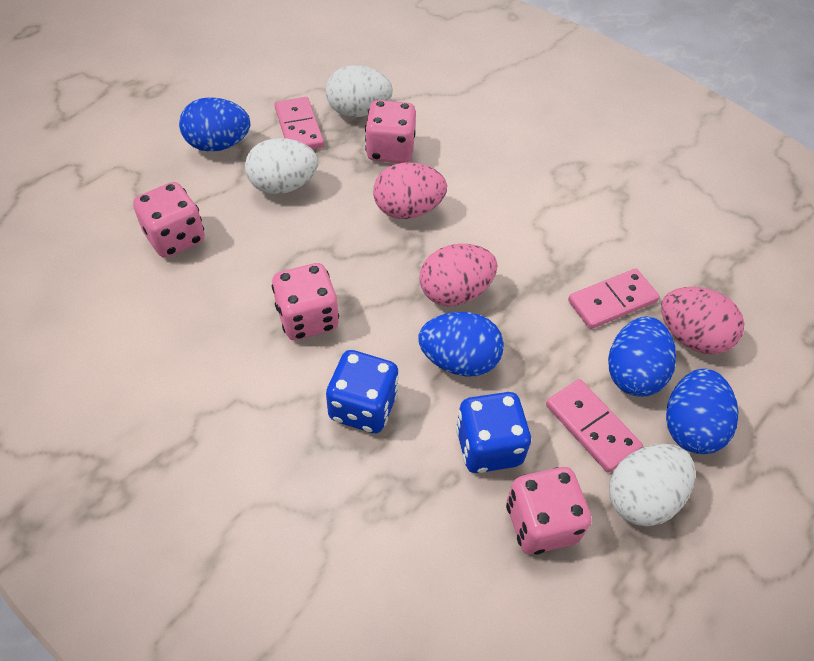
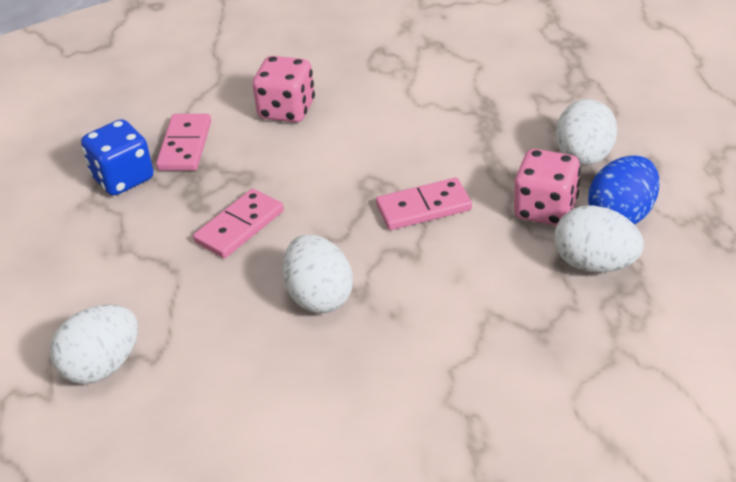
blue dice: 2 -> 1
blue egg: 4 -> 1
pink dice: 4 -> 2
pink egg: 3 -> 0
white egg: 3 -> 4

